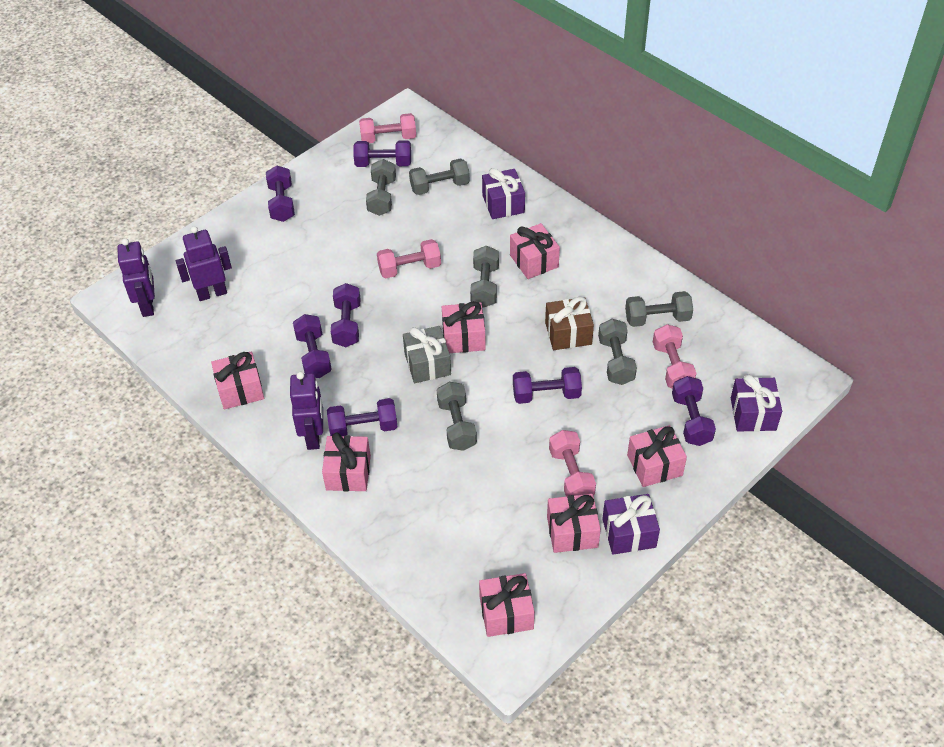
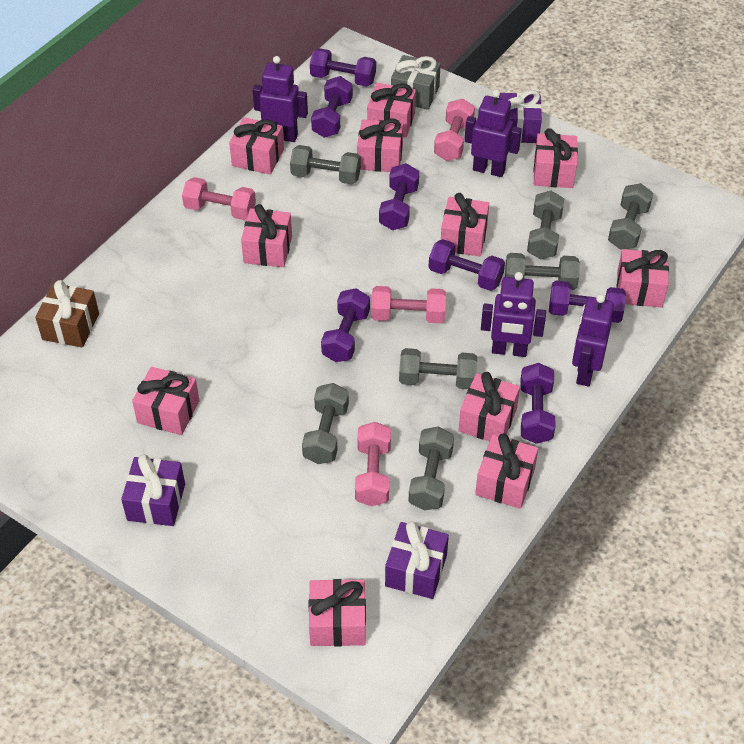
grey dumbbell: 6 -> 7
pink gift: 7 -> 11
purple robot: 3 -> 4

